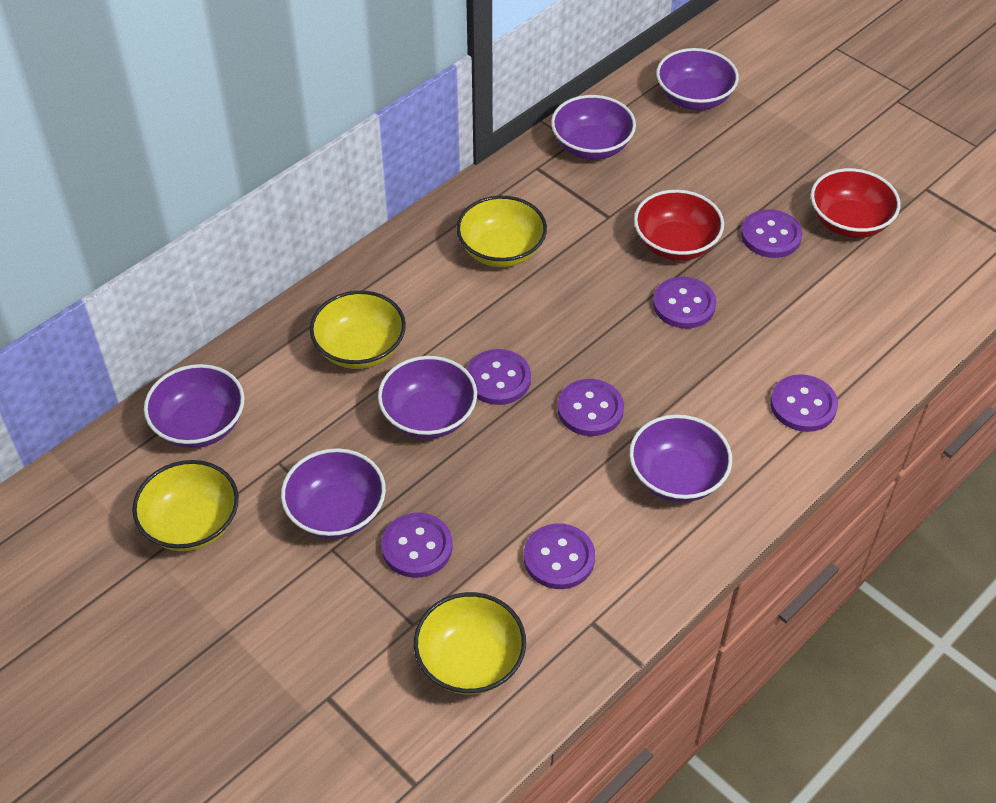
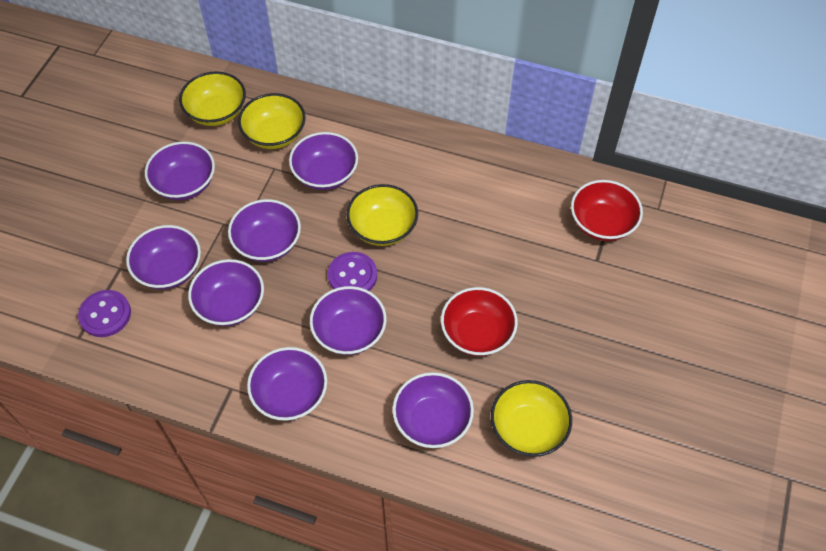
purple bowl: 6 -> 8
purple button: 7 -> 2

